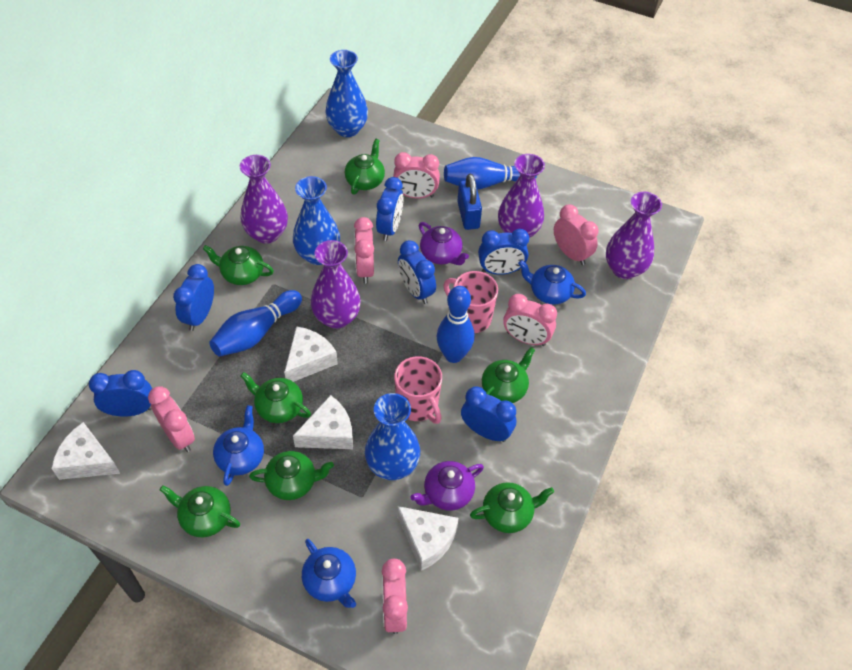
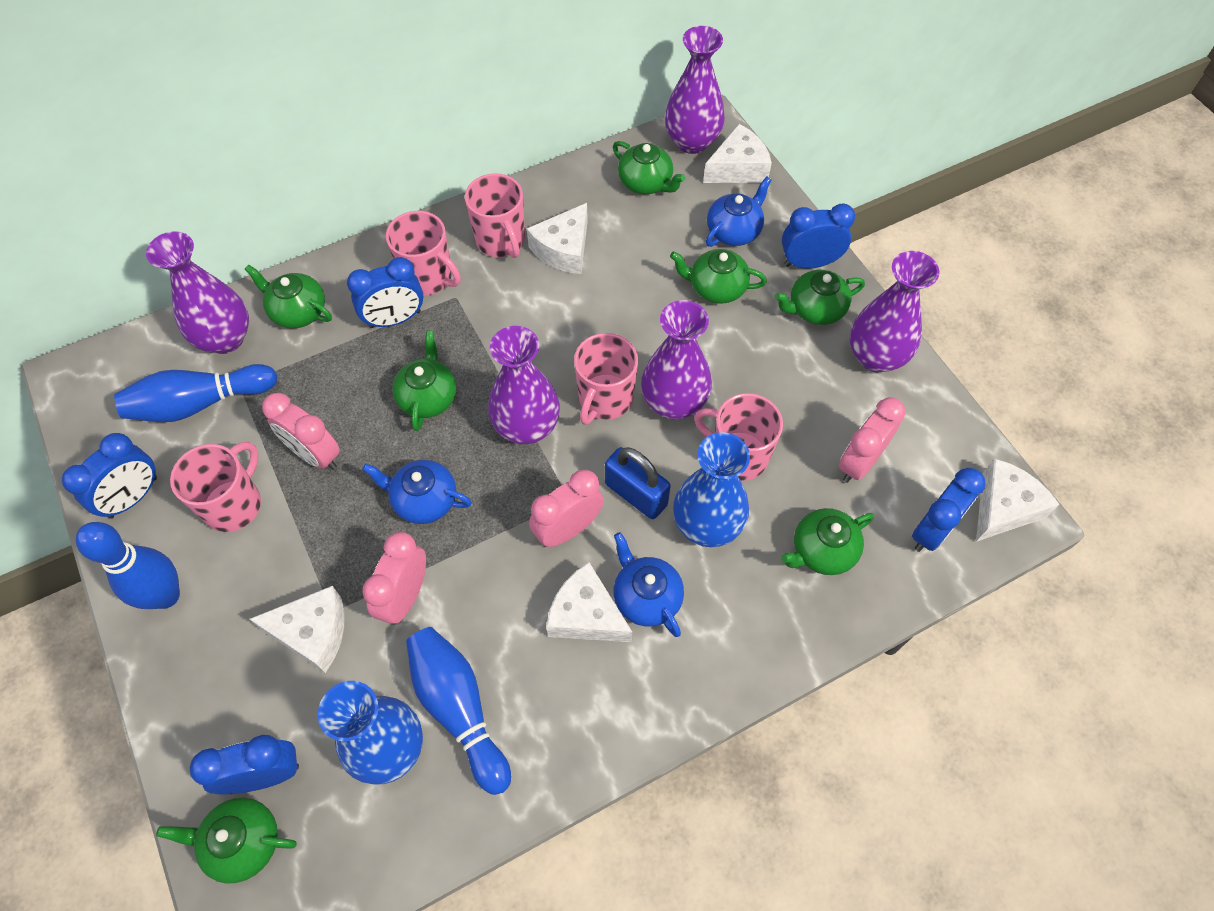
blue clock: 6 -> 5
blue vase: 3 -> 2
pink clock: 6 -> 4
pink mug: 2 -> 5
purple teapot: 2 -> 0
purple vase: 4 -> 5
white cheese: 4 -> 5

